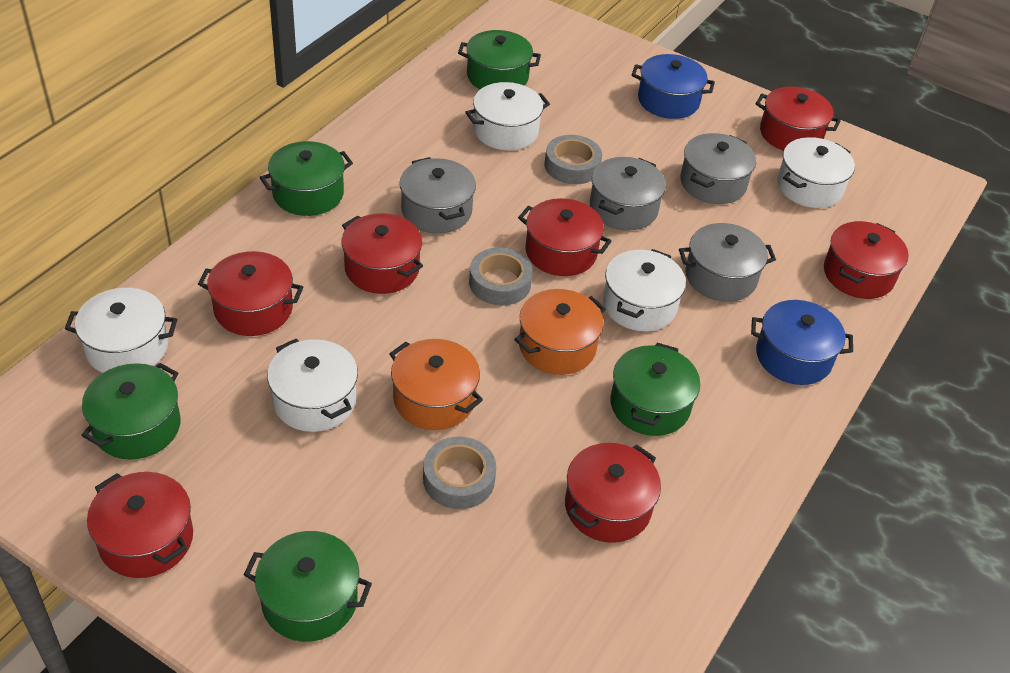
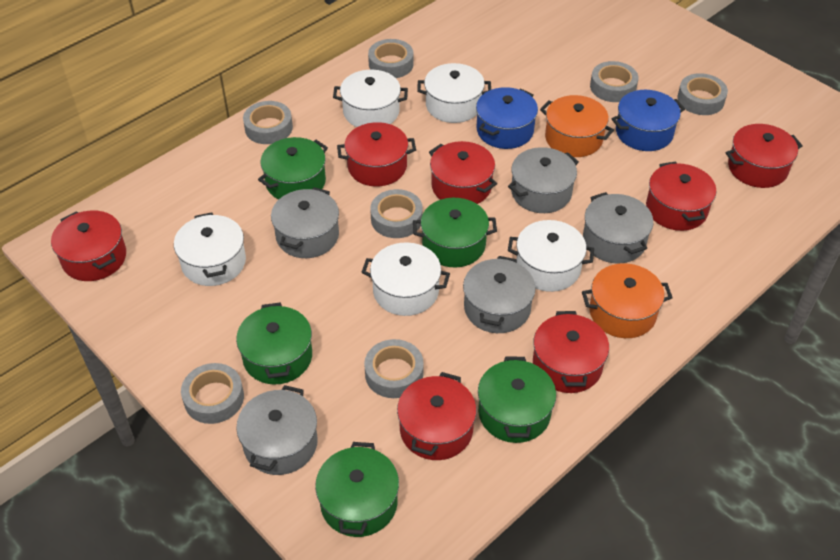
grey pot: 4 -> 5
grey tape: 3 -> 7

